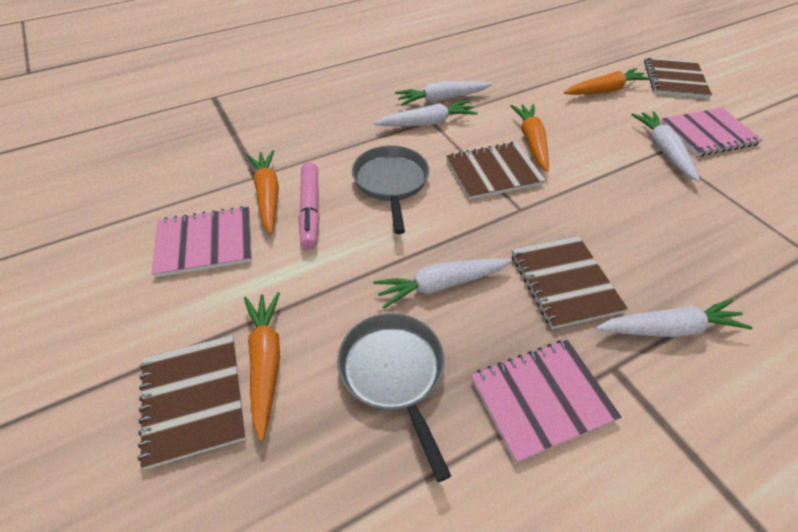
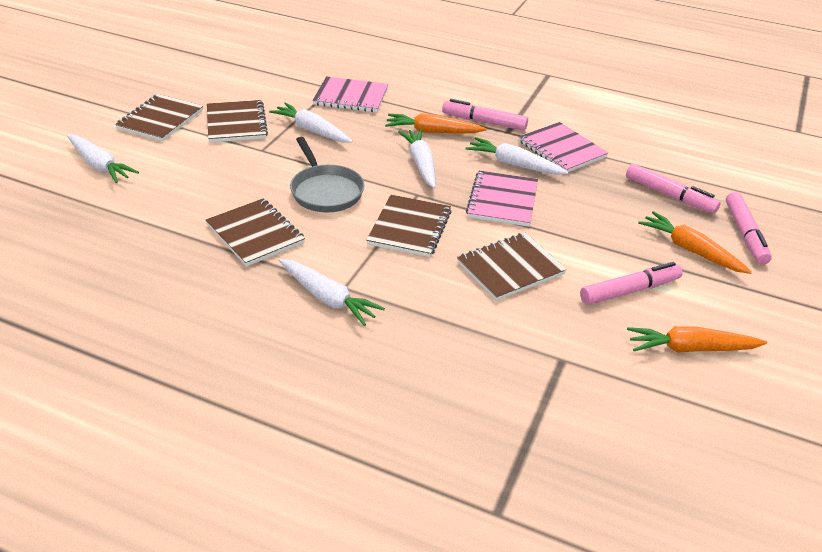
brown notebook: 4 -> 5
grey pan: 2 -> 1
orange carrot: 4 -> 3
pink marker: 1 -> 4

